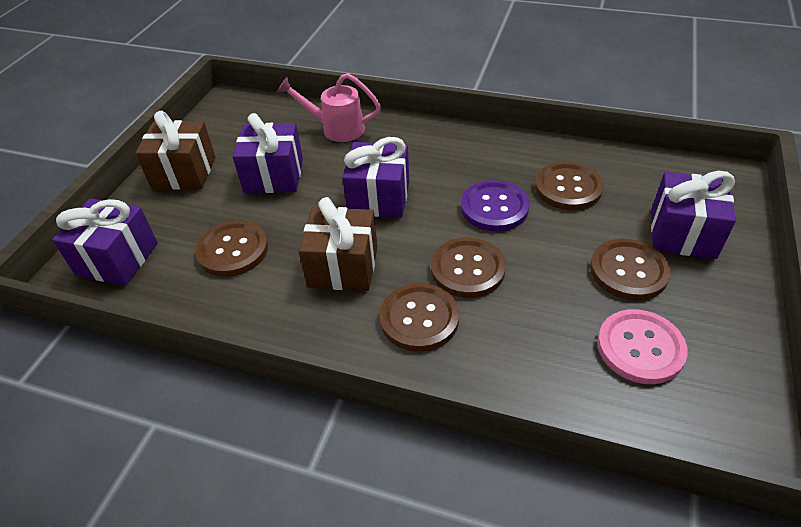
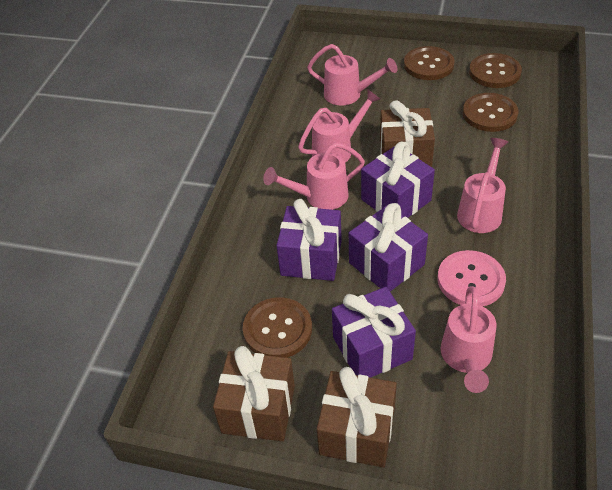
brown button: 5 -> 4
brown gift: 2 -> 3
pink watering can: 1 -> 5
purple button: 1 -> 0

